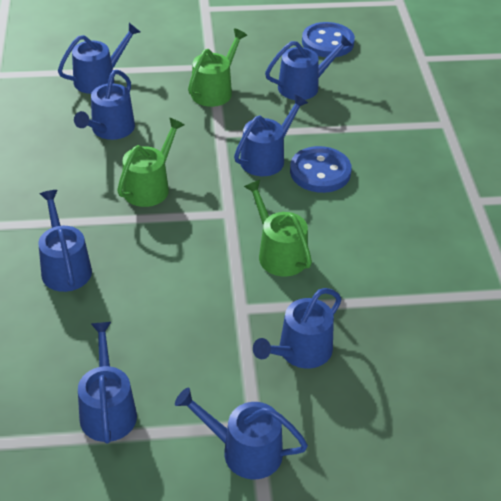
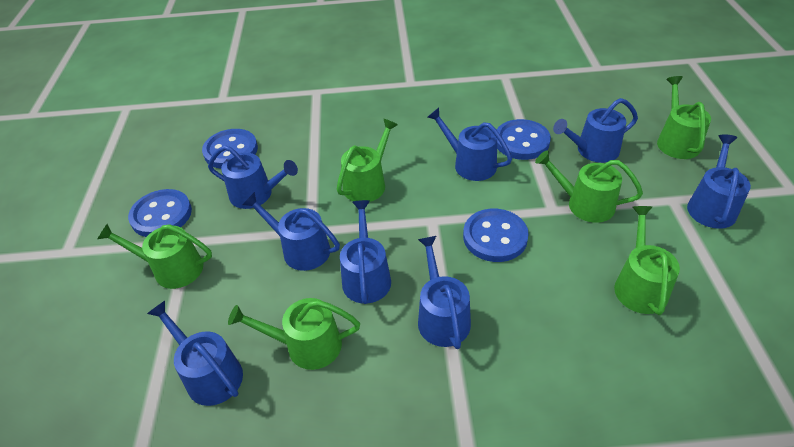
blue button: 2 -> 4
green watering can: 3 -> 6

